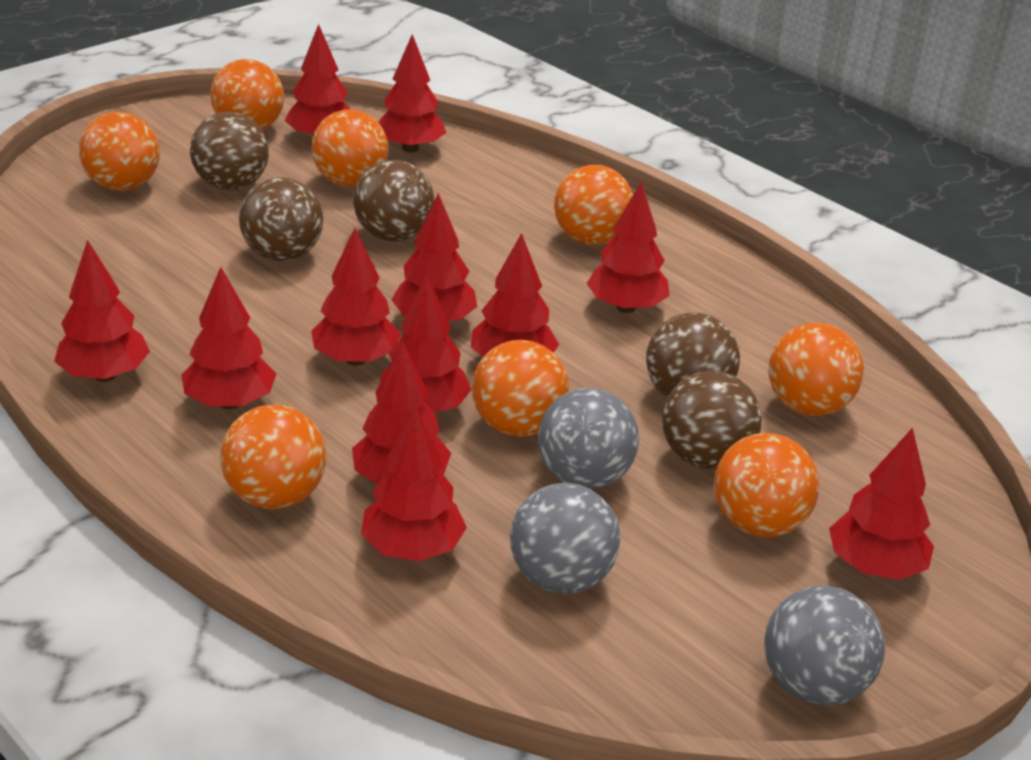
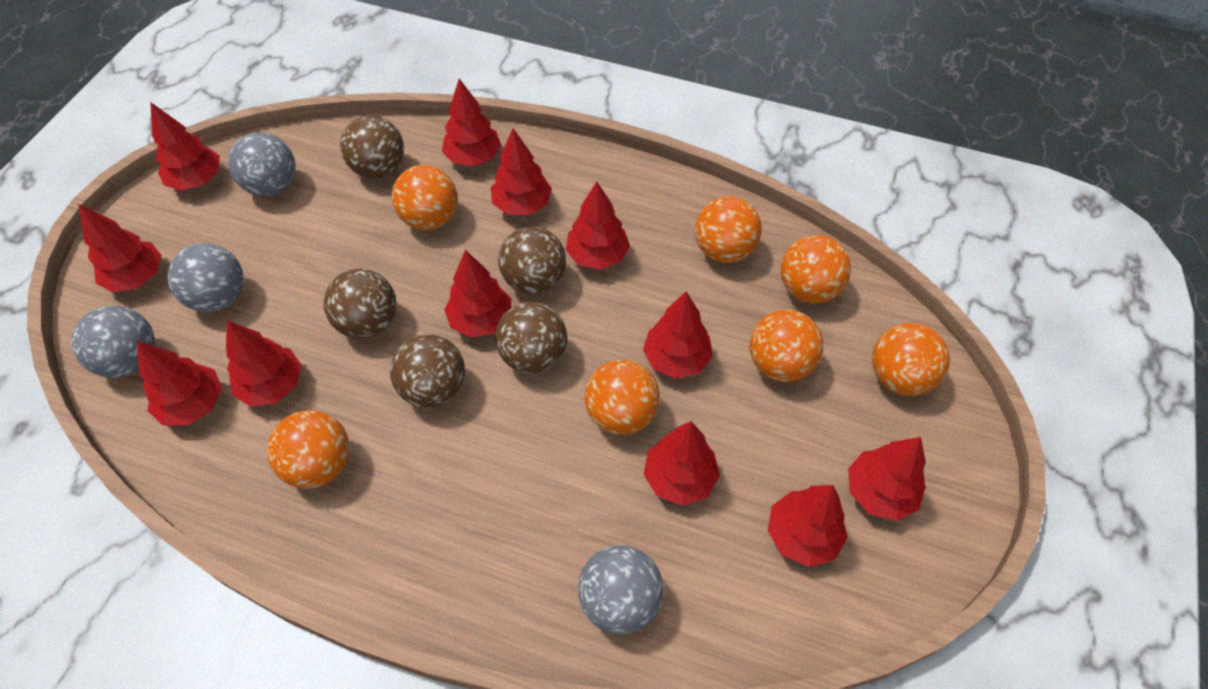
grey ball: 3 -> 4
orange ball: 8 -> 7

